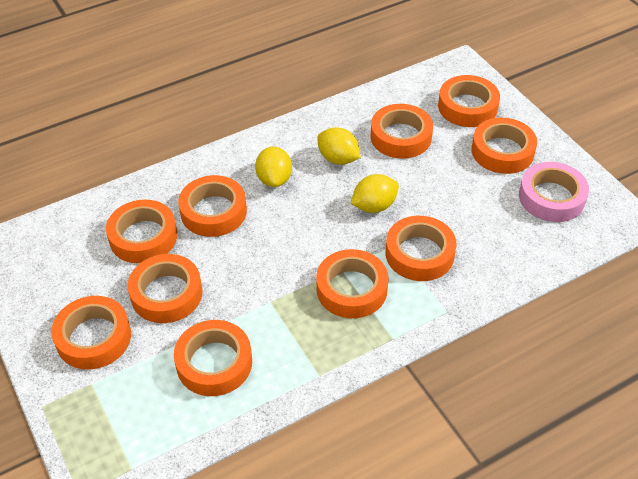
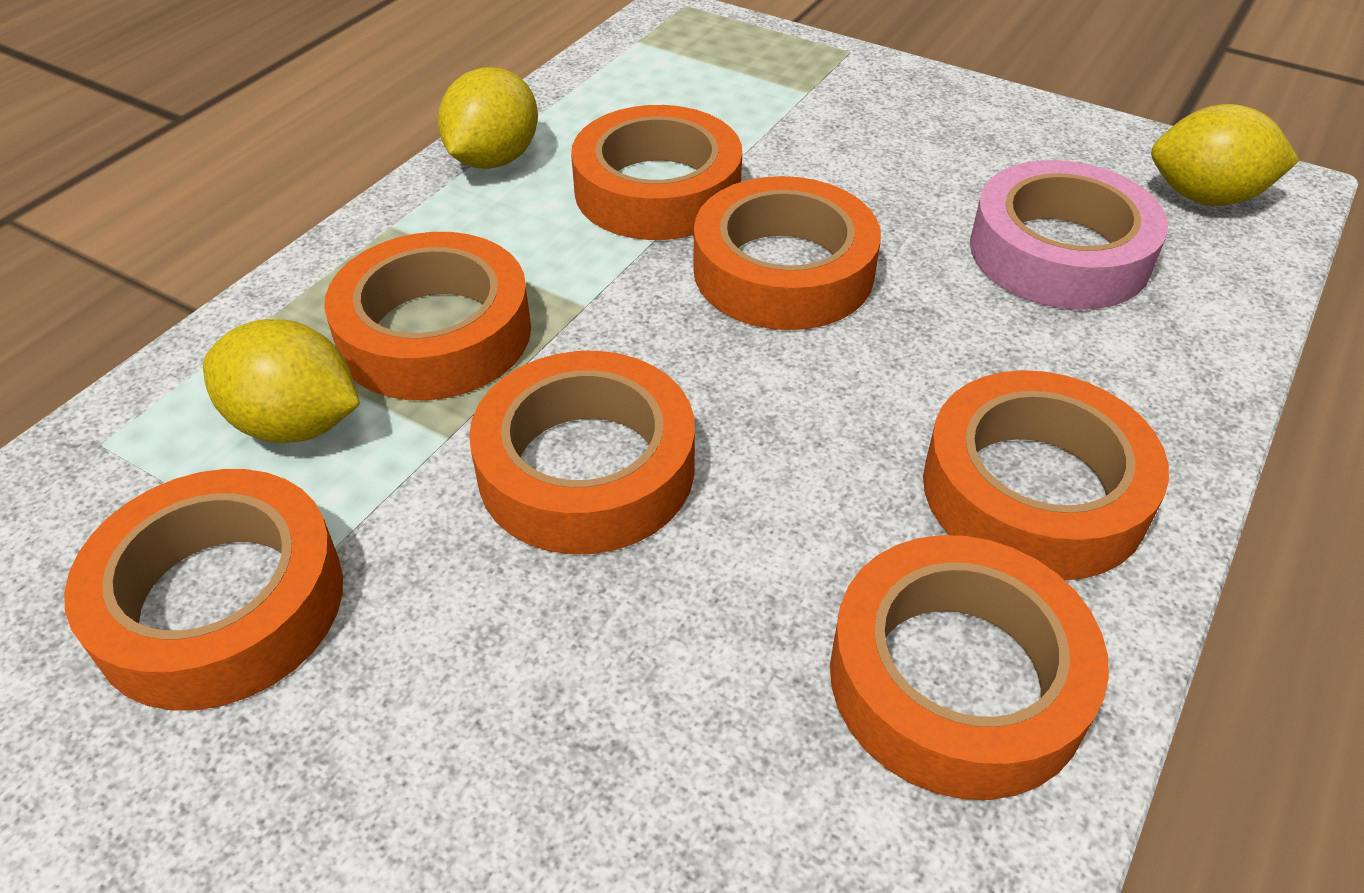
orange tape: 10 -> 7

